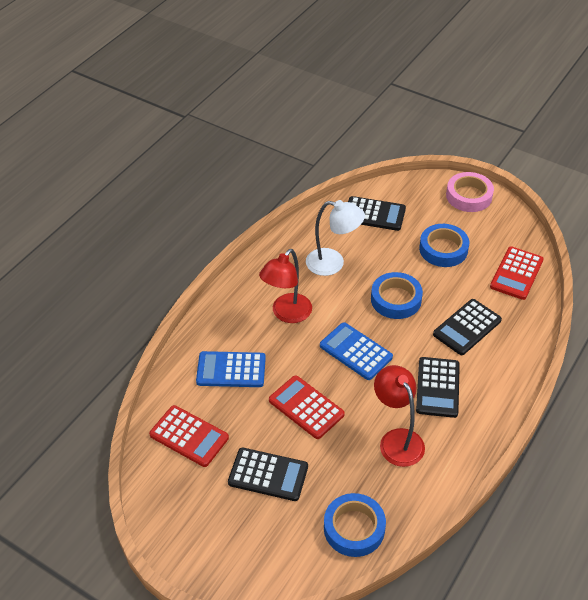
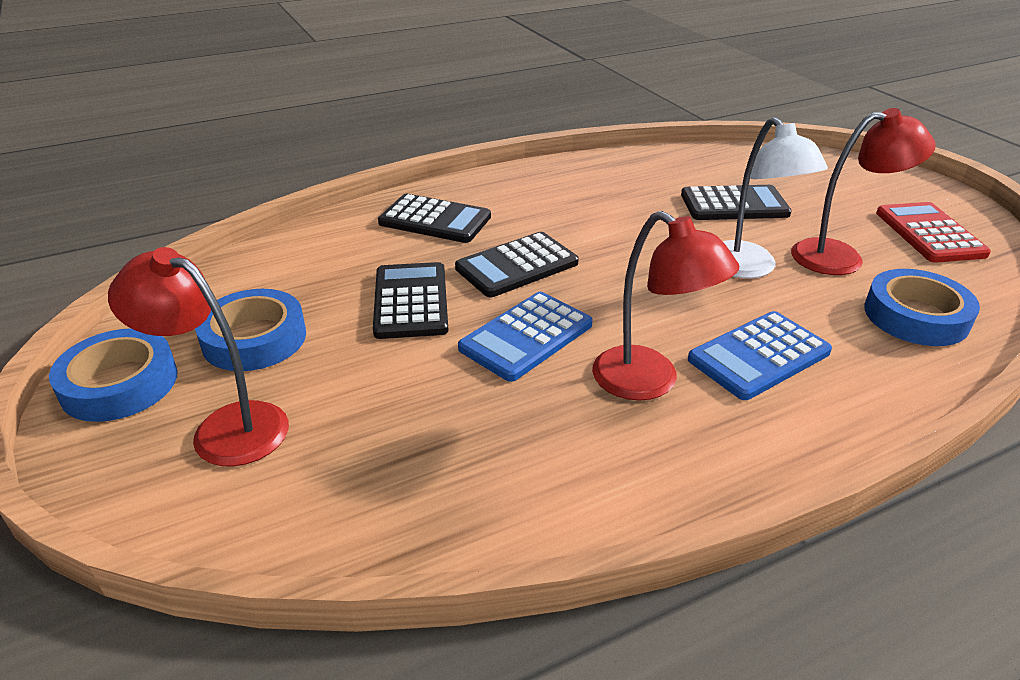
pink tape: 1 -> 0
red calculator: 3 -> 1
red lamp: 2 -> 3

